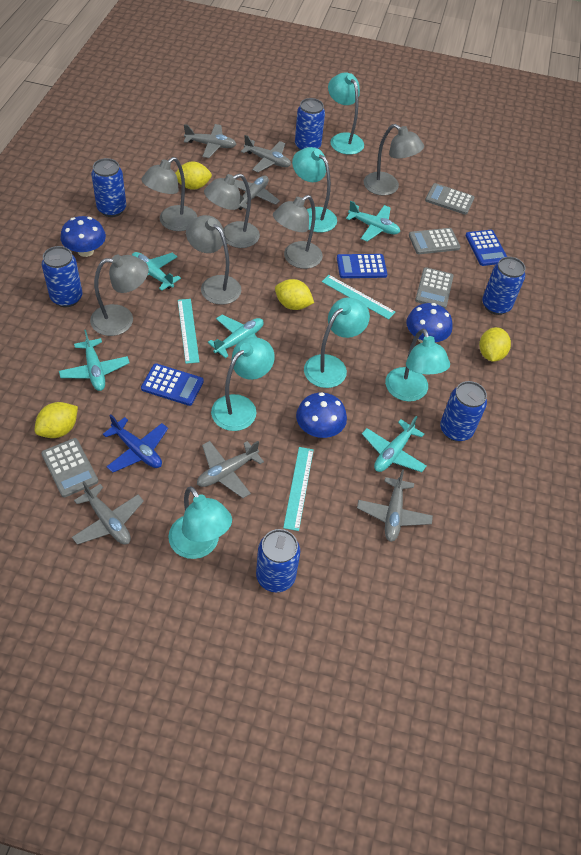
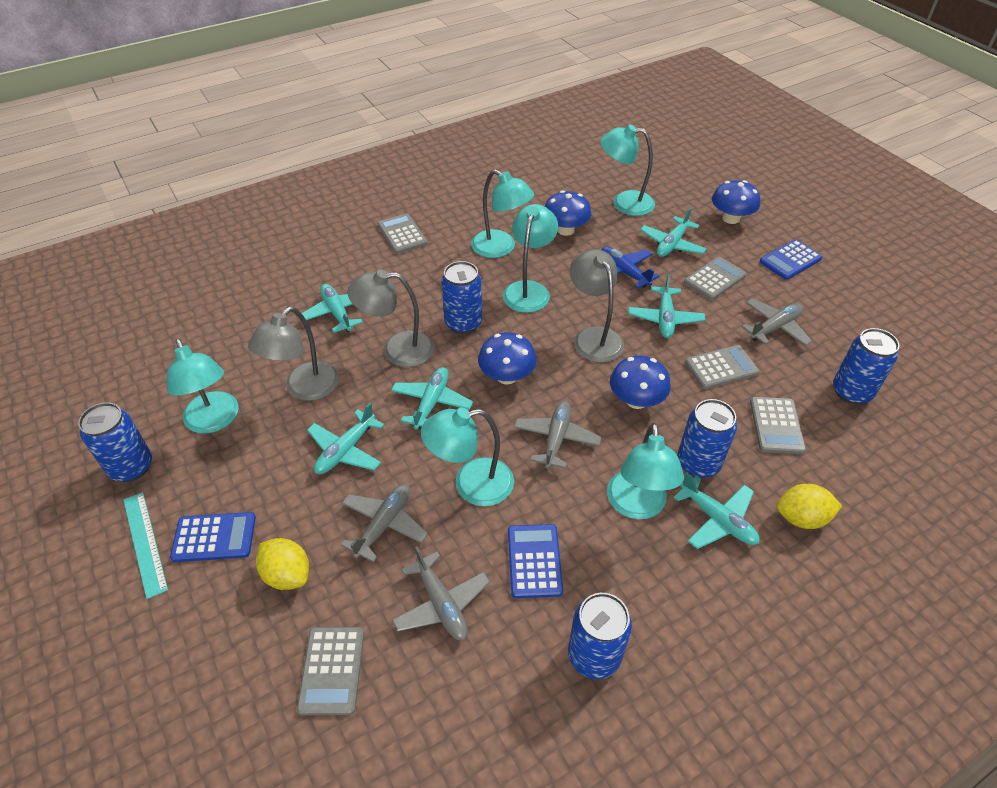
blue can: 6 -> 5
blue mushroom: 3 -> 4
grey calculator: 4 -> 5
grey lamp: 6 -> 3
grey plane: 6 -> 4
turquoise plane: 5 -> 6
turquoise ruler: 3 -> 1
yellow lemon: 4 -> 2

